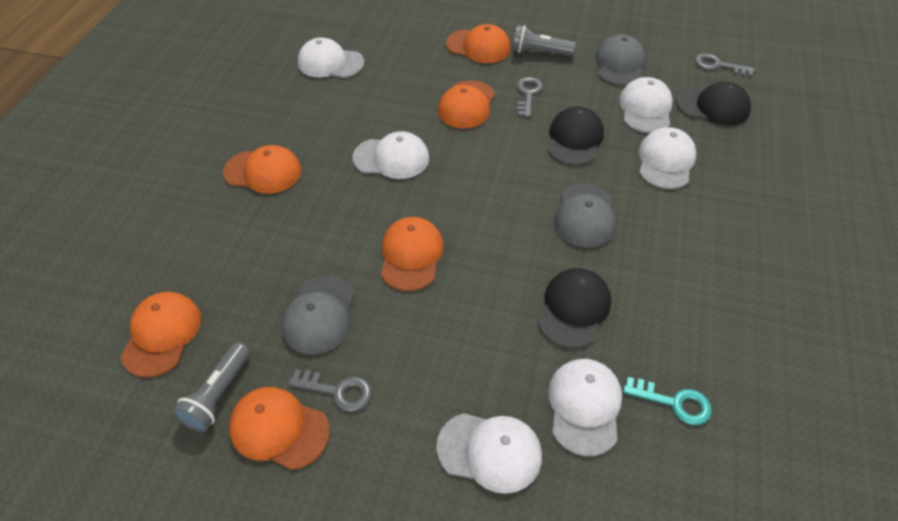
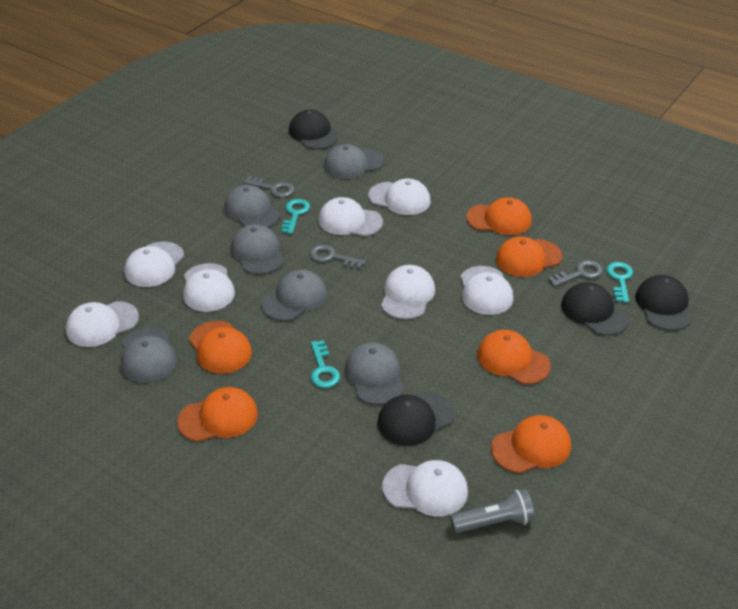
black cap: 3 -> 4
grey cap: 3 -> 6
grey flashlight: 2 -> 1
turquoise key: 1 -> 3
white cap: 6 -> 8

